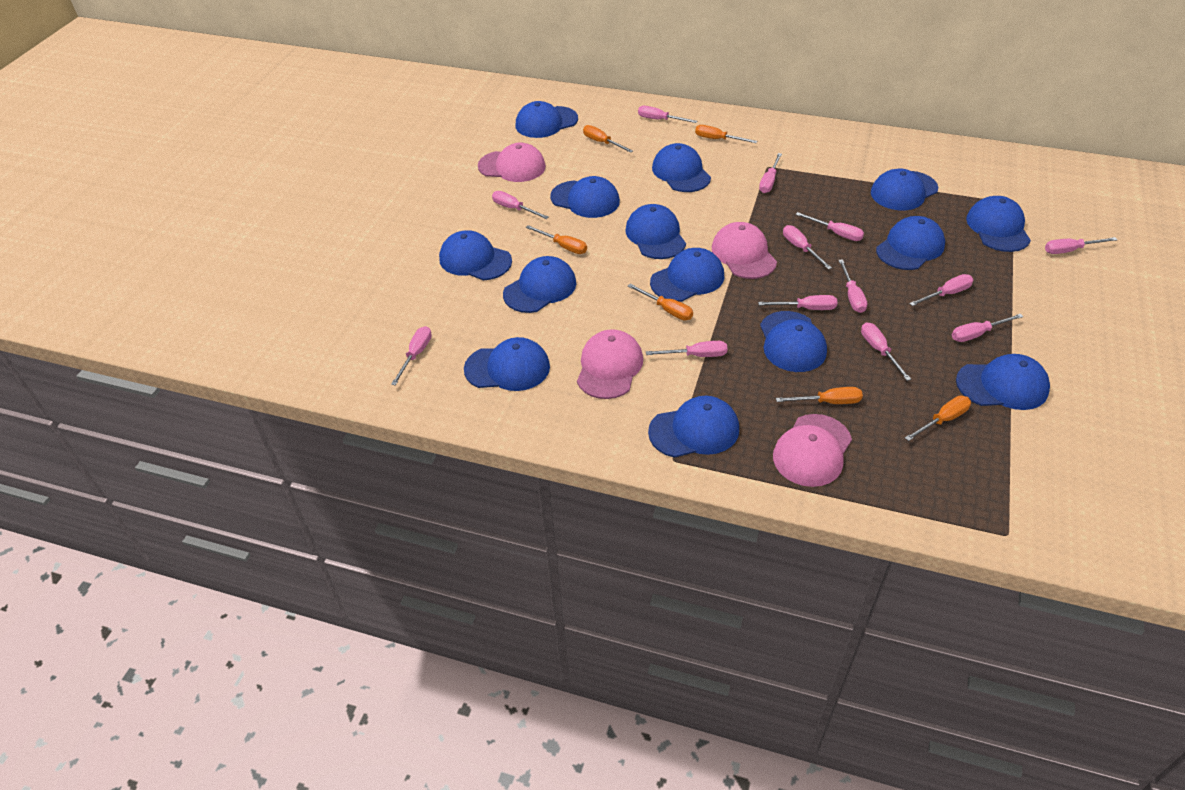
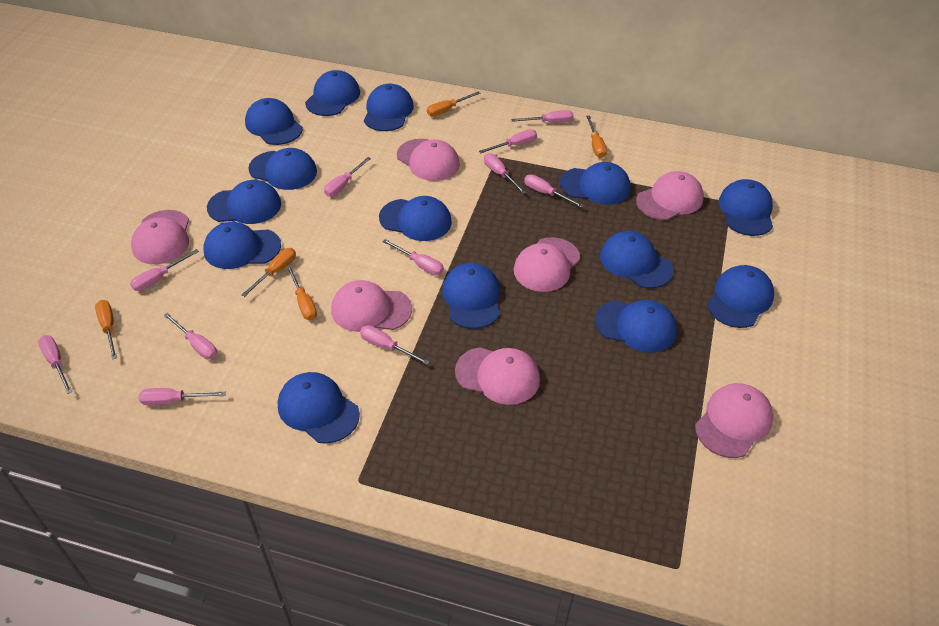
orange screwdriver: 6 -> 5
pink cap: 4 -> 7
pink screwdriver: 13 -> 11

